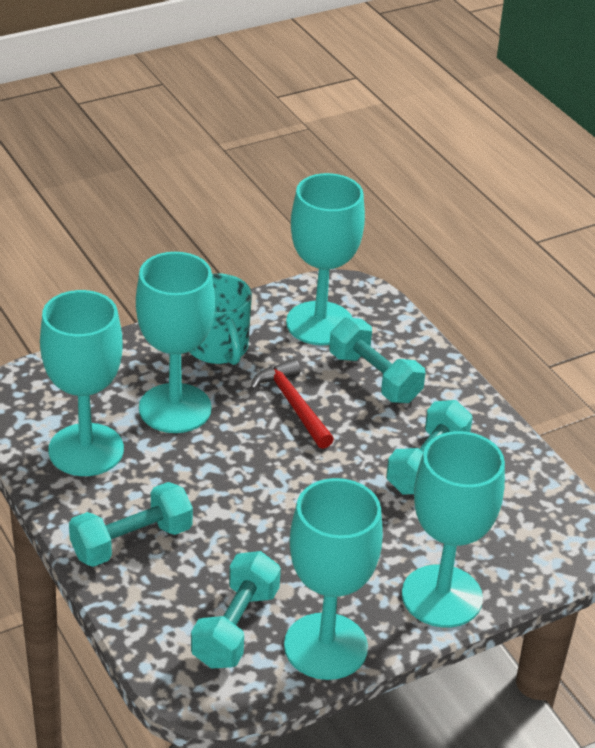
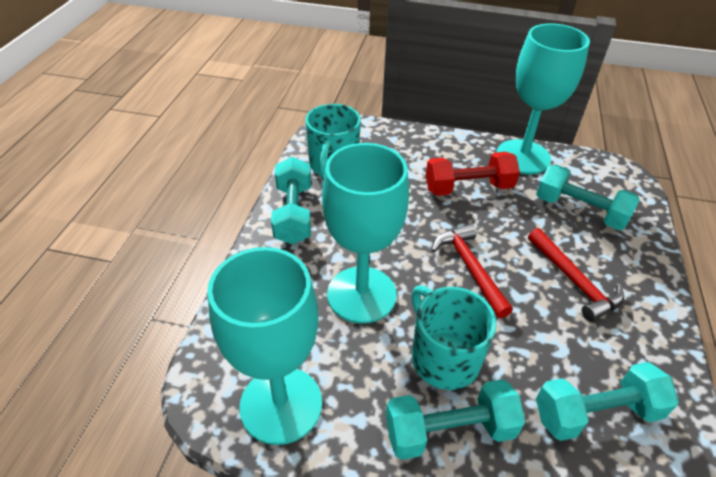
red dumbbell: 0 -> 1
red hammer: 1 -> 2
turquoise goblet: 5 -> 3
turquoise mug: 1 -> 2

